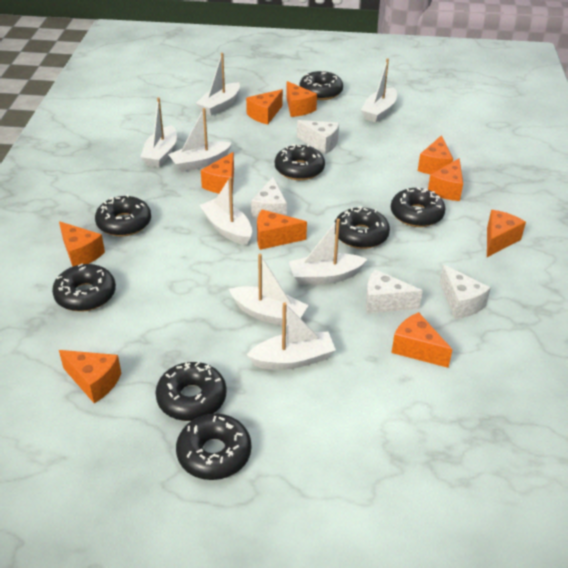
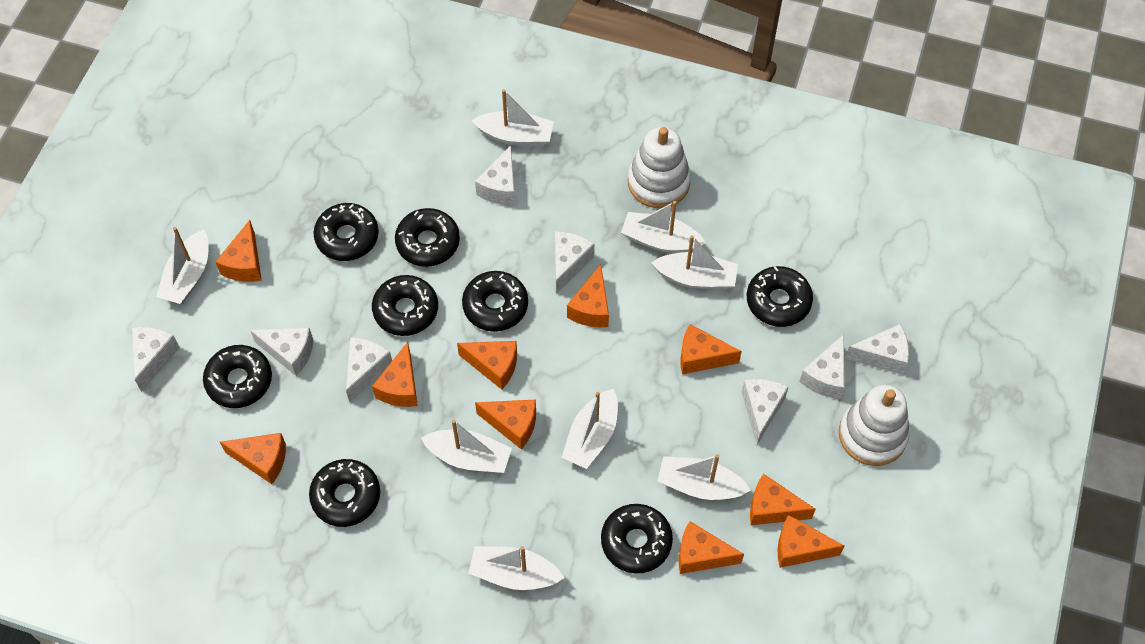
white cheese: 4 -> 8
white stacking toy: 0 -> 2

